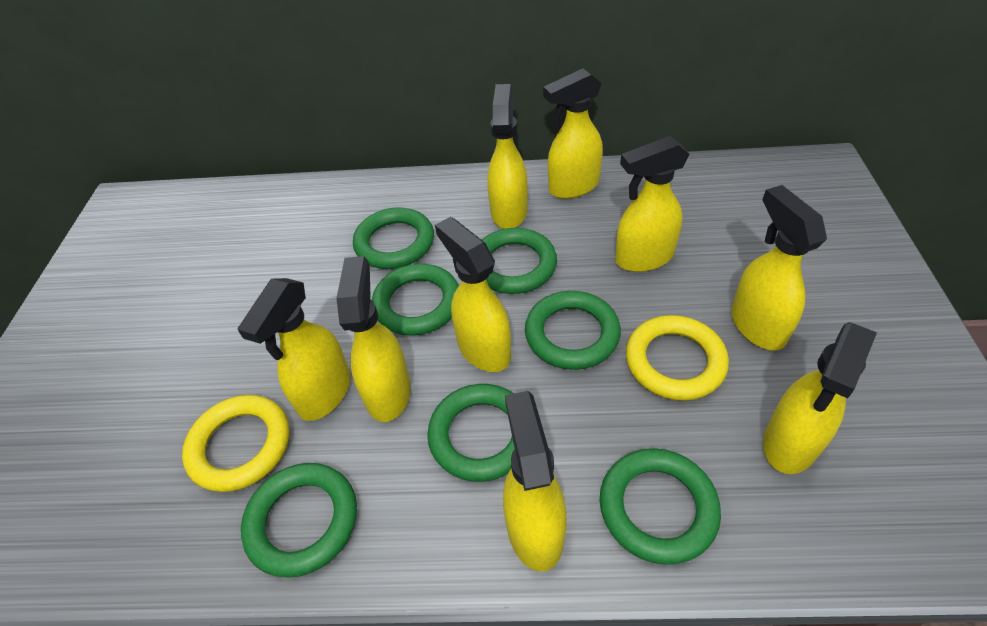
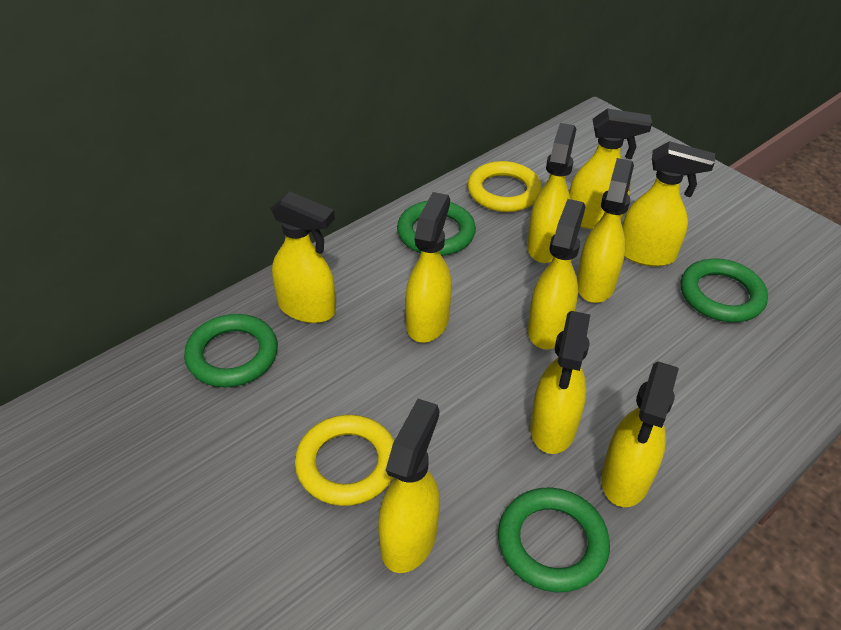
green ring: 7 -> 4
yellow spray bottle: 9 -> 10

